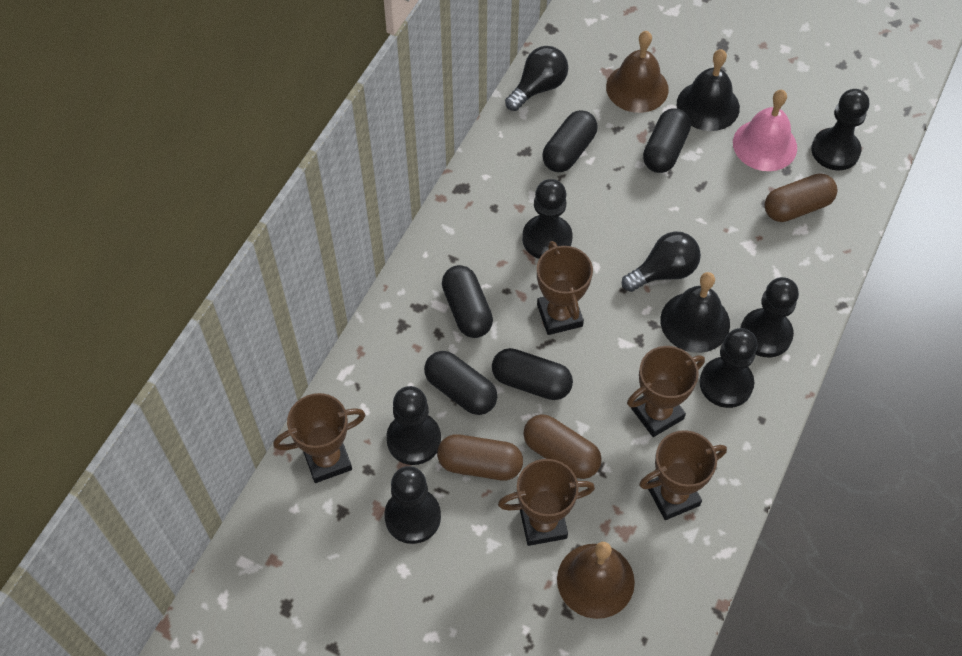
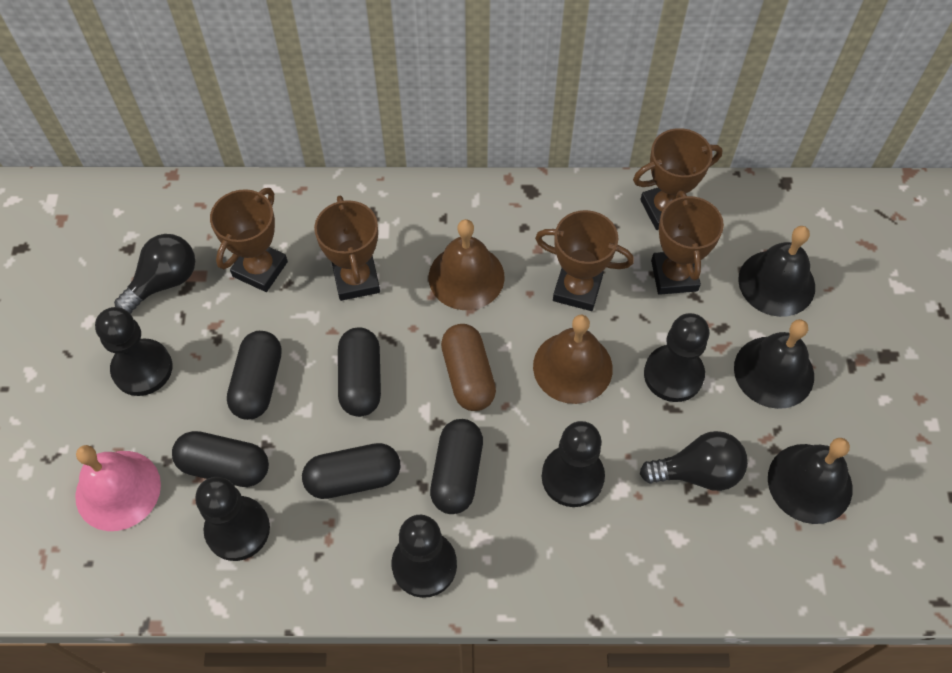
black bell: 2 -> 3
black pawn: 6 -> 5
brown capsule: 3 -> 1

